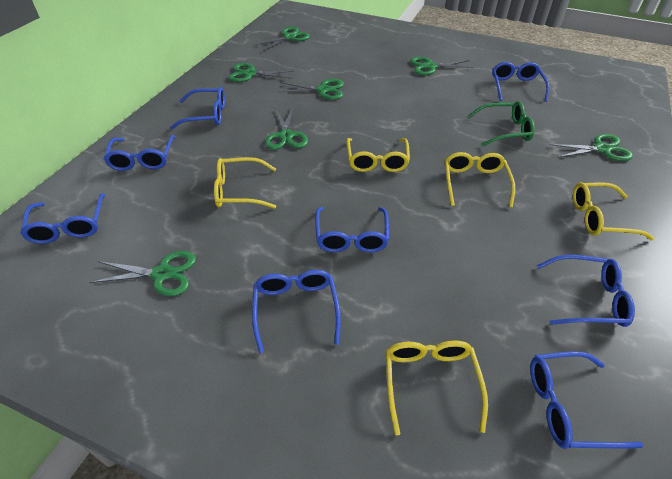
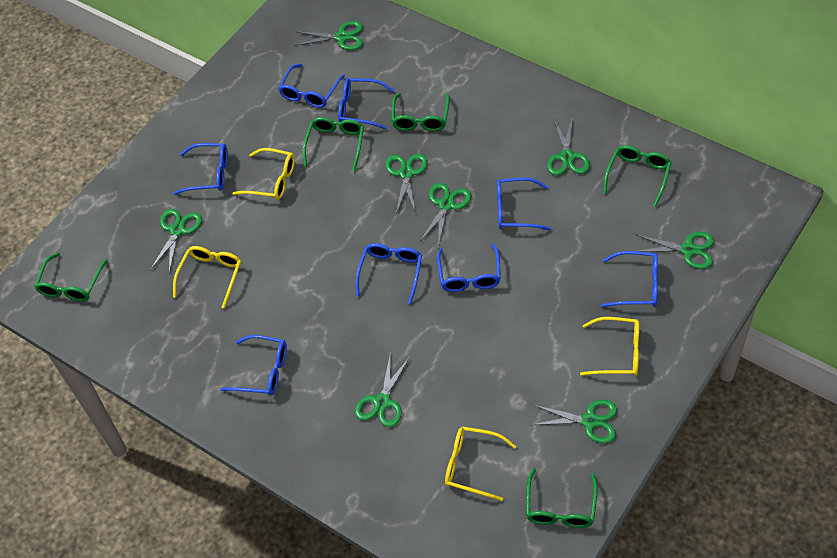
green glasses: 1 -> 5
green scissors: 7 -> 8
yellow glasses: 5 -> 4

